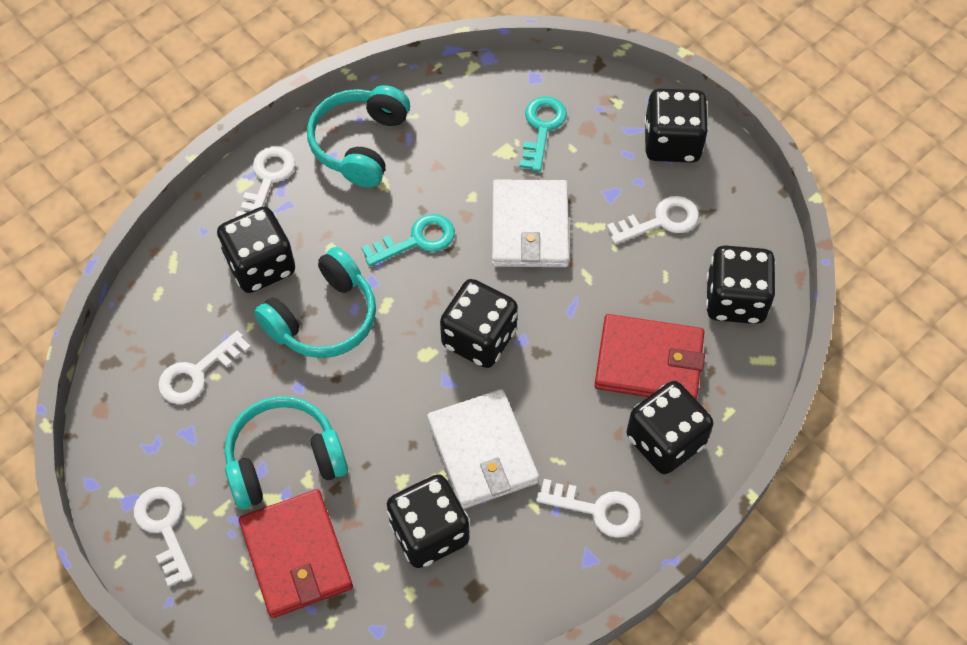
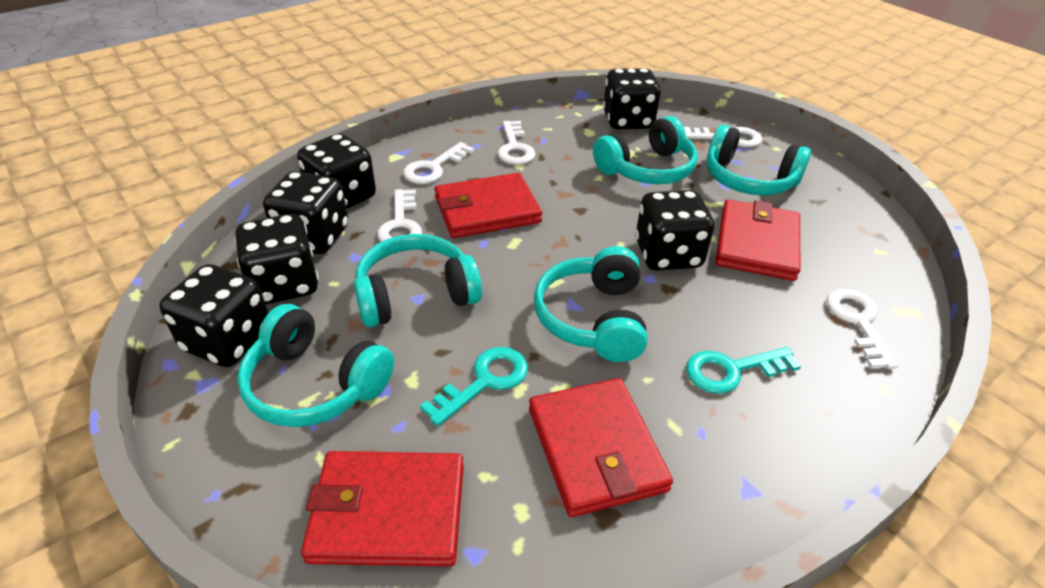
red wallet: 2 -> 4
turquoise headphones: 3 -> 5
white wallet: 2 -> 0

